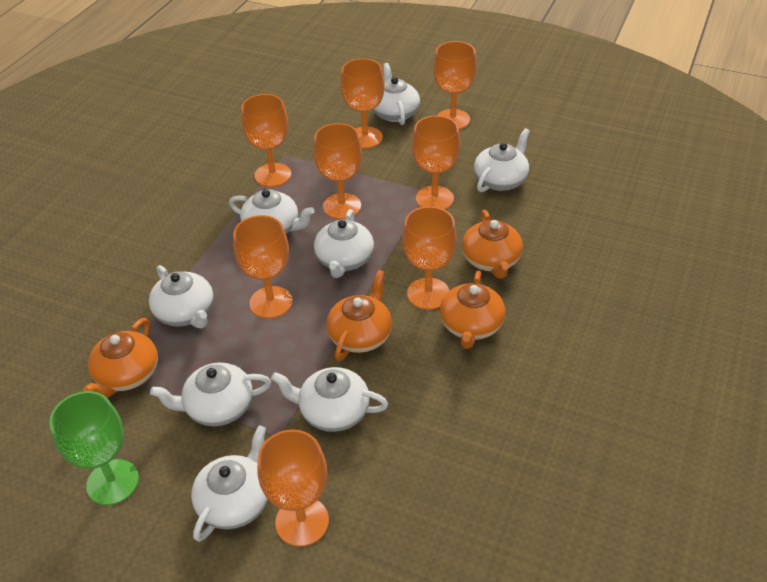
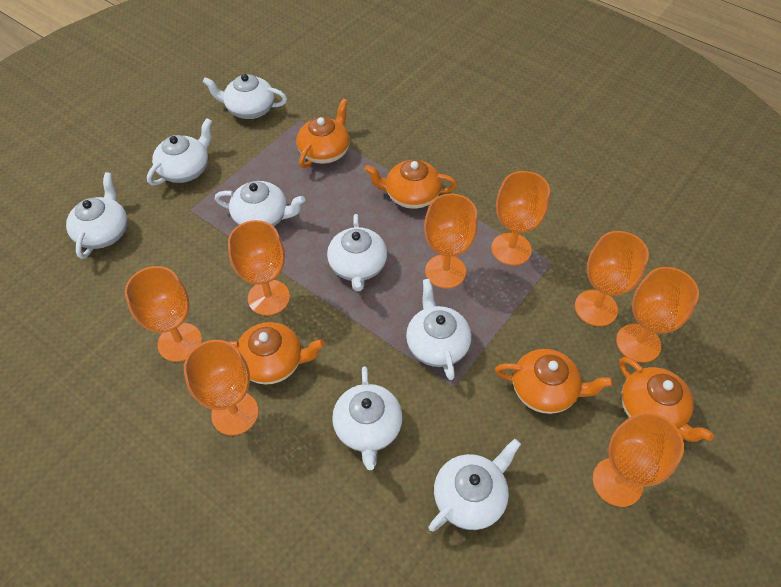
green goblet: 1 -> 0
orange teapot: 4 -> 5

